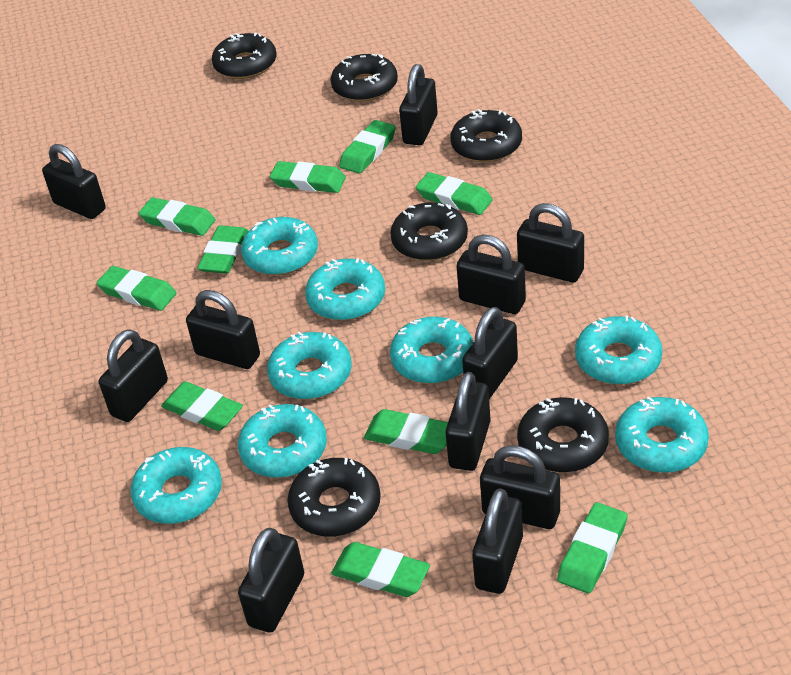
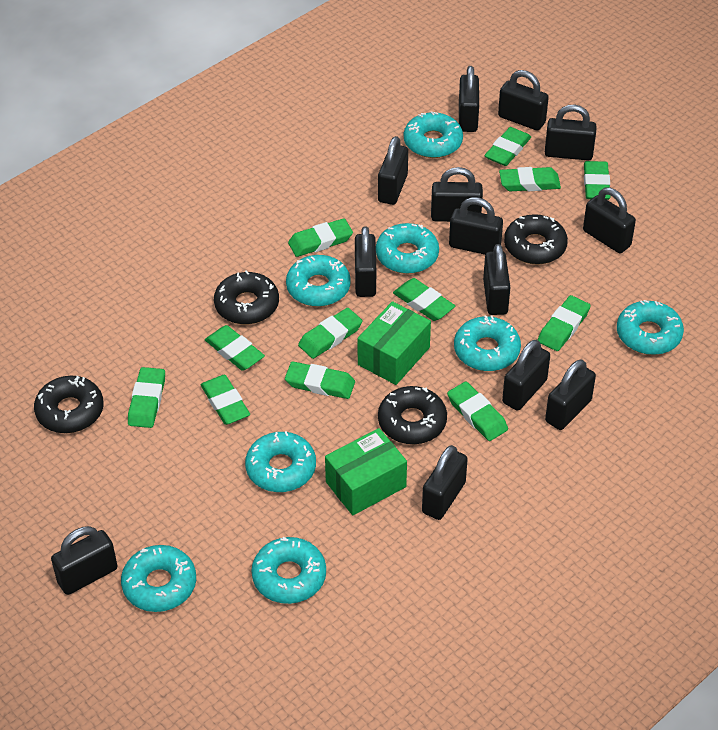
black donut: 6 -> 4
black padlock: 11 -> 13
green box: 0 -> 2
green eraser: 10 -> 12

